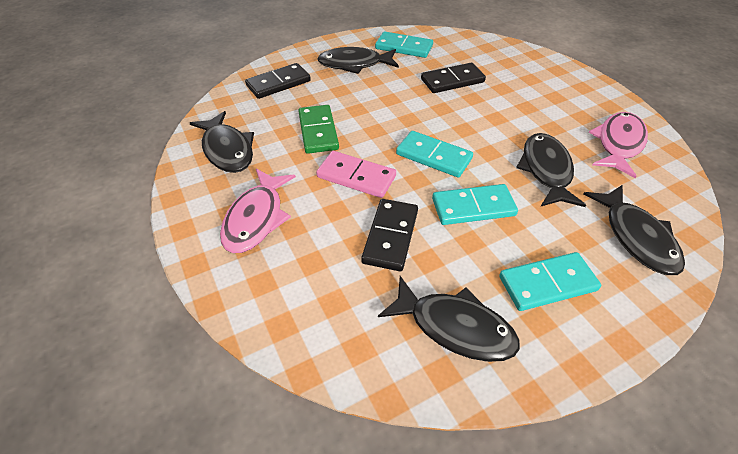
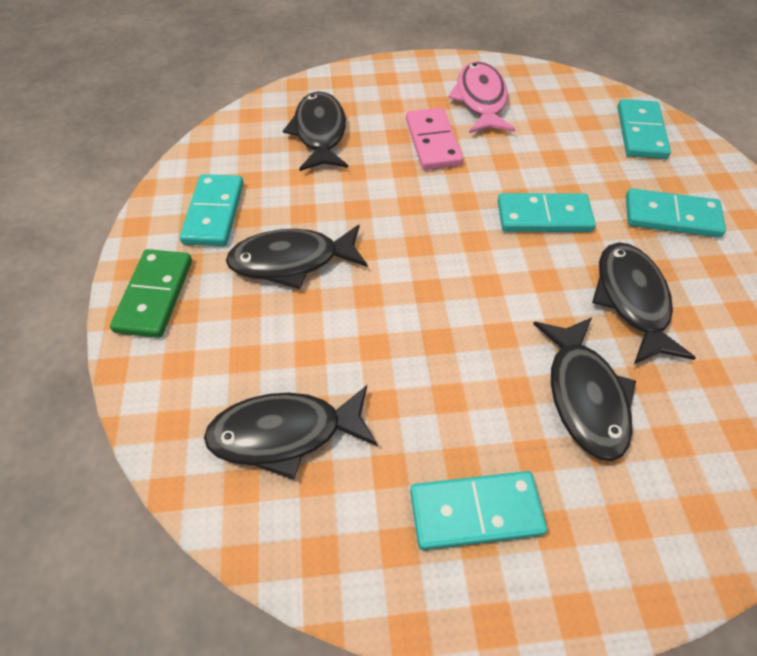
black domino: 3 -> 0
pink fish: 2 -> 1
turquoise domino: 4 -> 5

